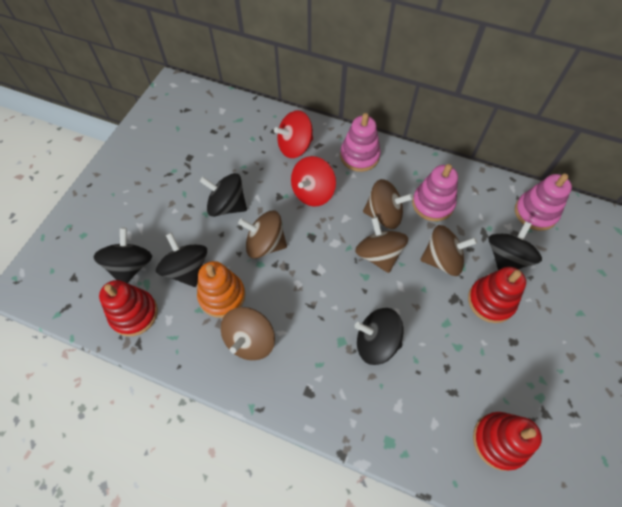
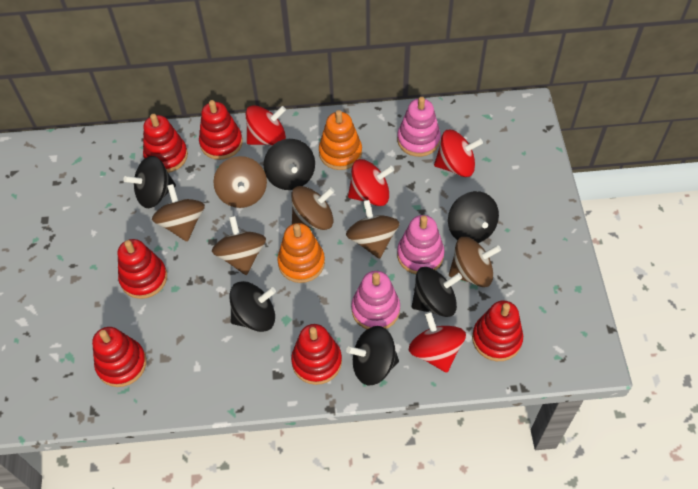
black spinning top: 5 -> 6
brown spinning top: 5 -> 6
orange stacking toy: 1 -> 2
red spinning top: 2 -> 4
red stacking toy: 3 -> 6

